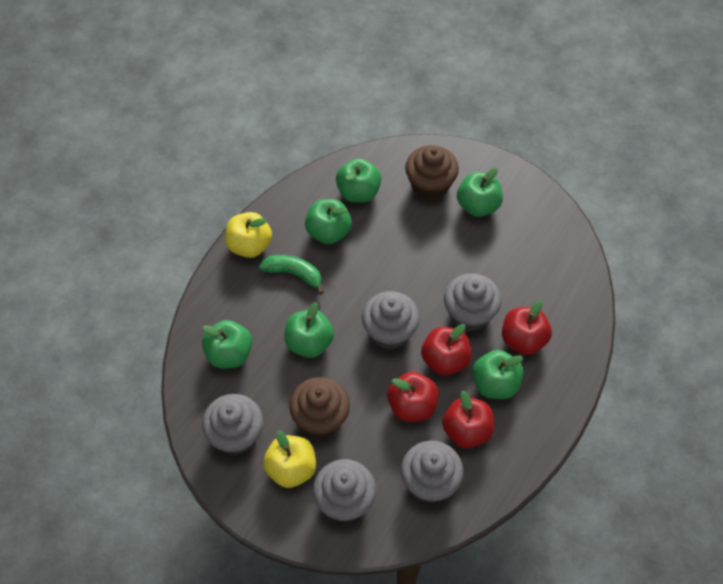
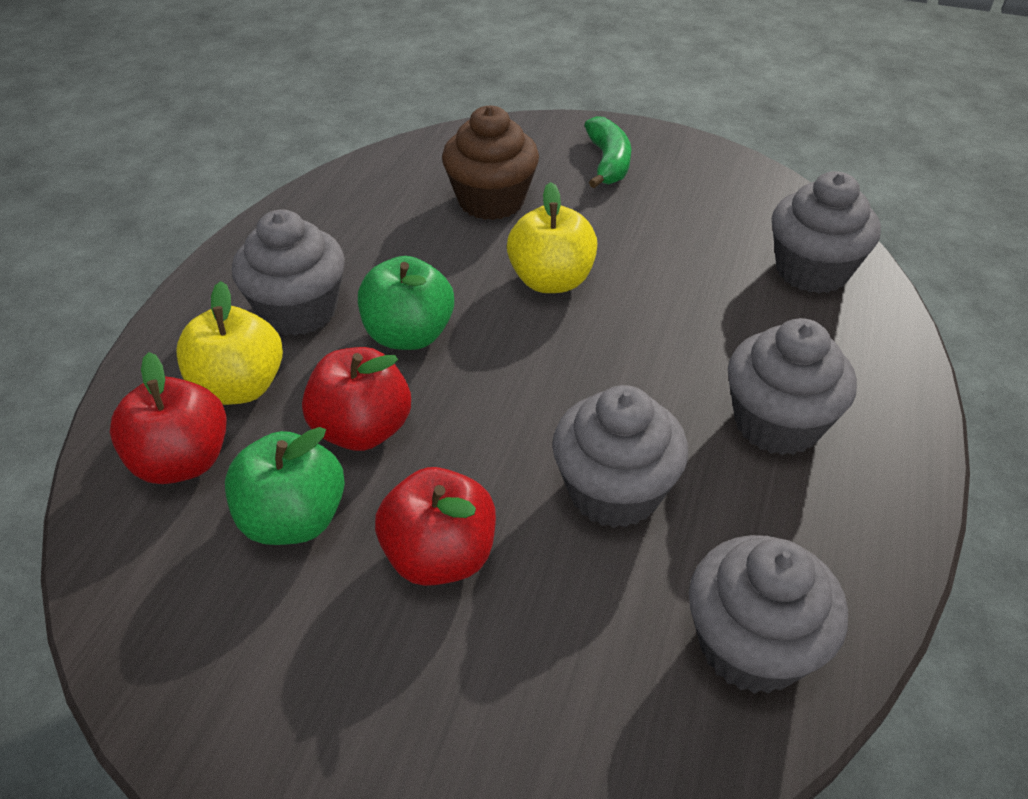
brown cupcake: 2 -> 1
green apple: 6 -> 2
red apple: 4 -> 3

